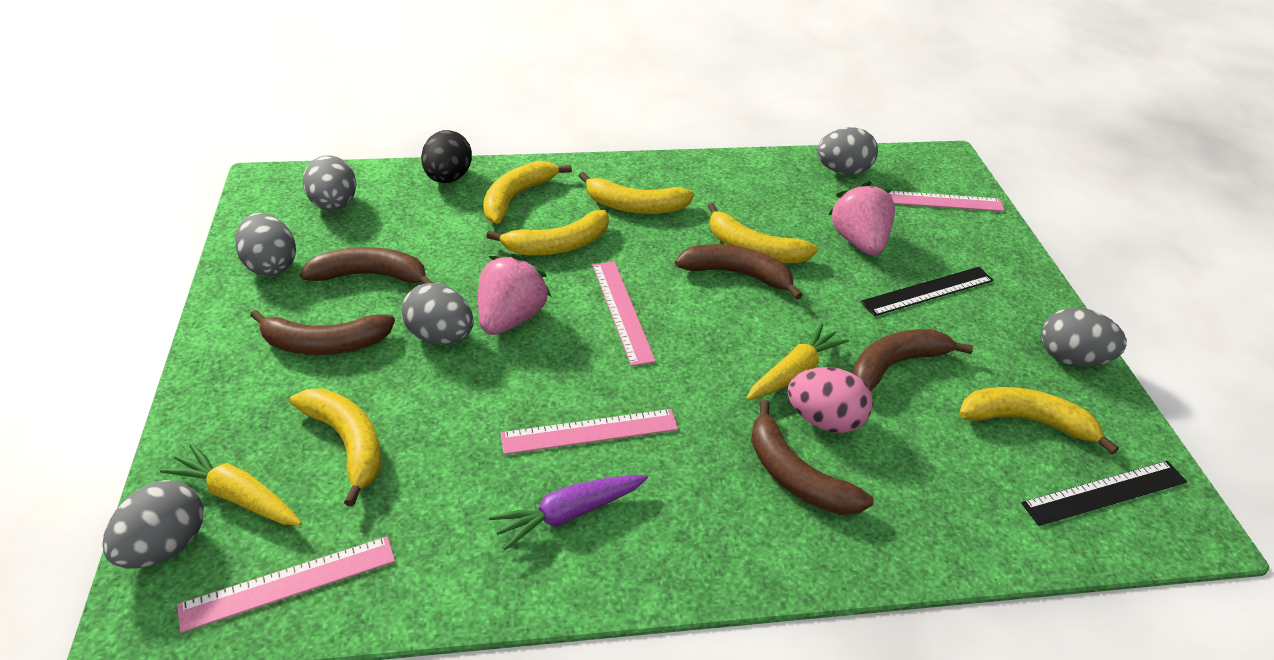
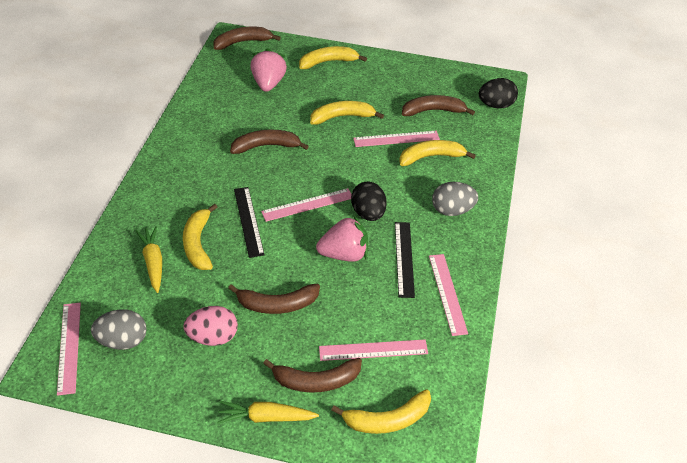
black egg: 1 -> 2
grey egg: 6 -> 2
pink ruler: 4 -> 5
purple carrot: 1 -> 0
yellow banana: 6 -> 5

